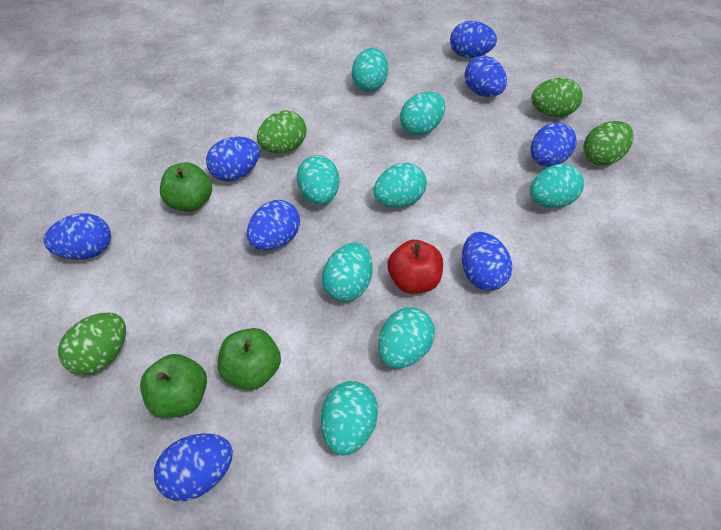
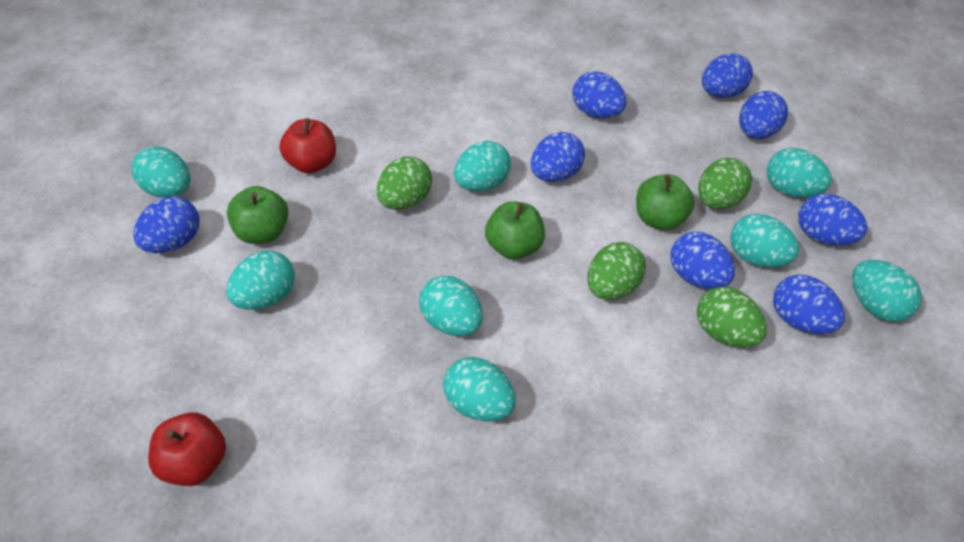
red apple: 1 -> 2

